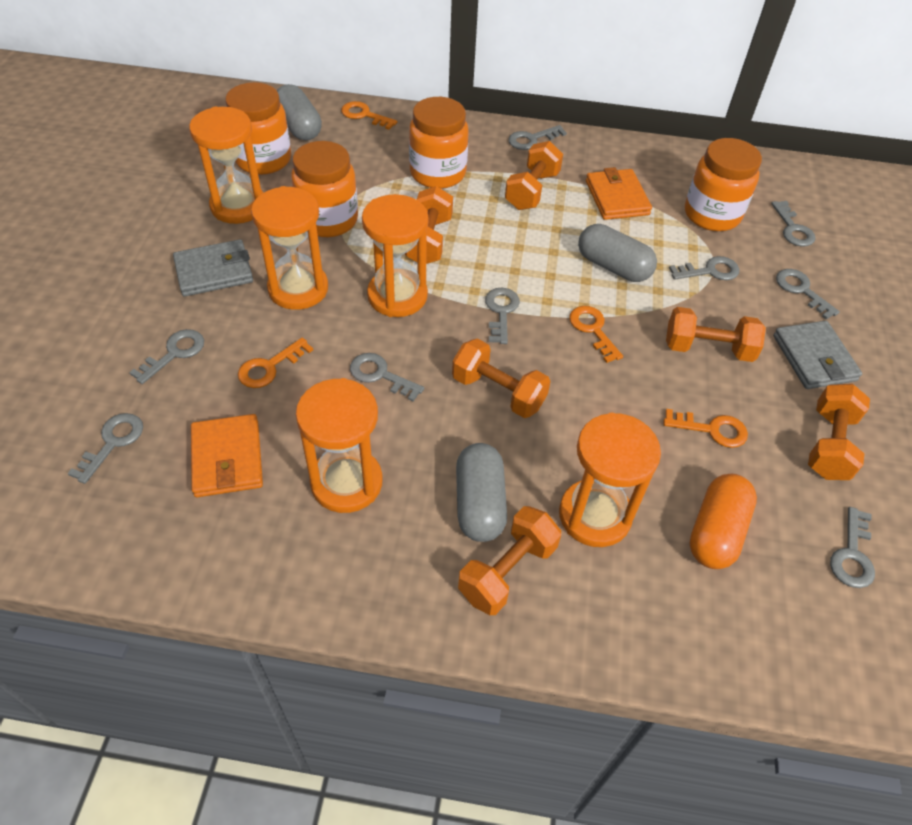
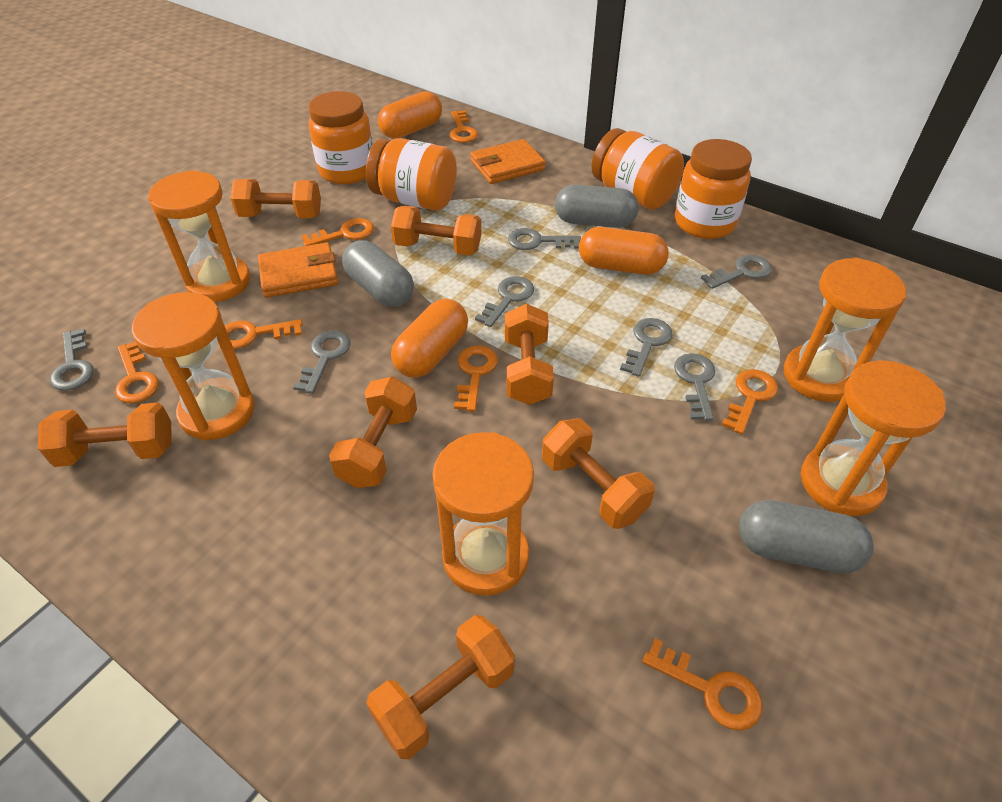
grey key: 9 -> 7
grey wallet: 2 -> 0
orange capsule: 1 -> 3
orange dumbbell: 6 -> 7
orange key: 4 -> 7

